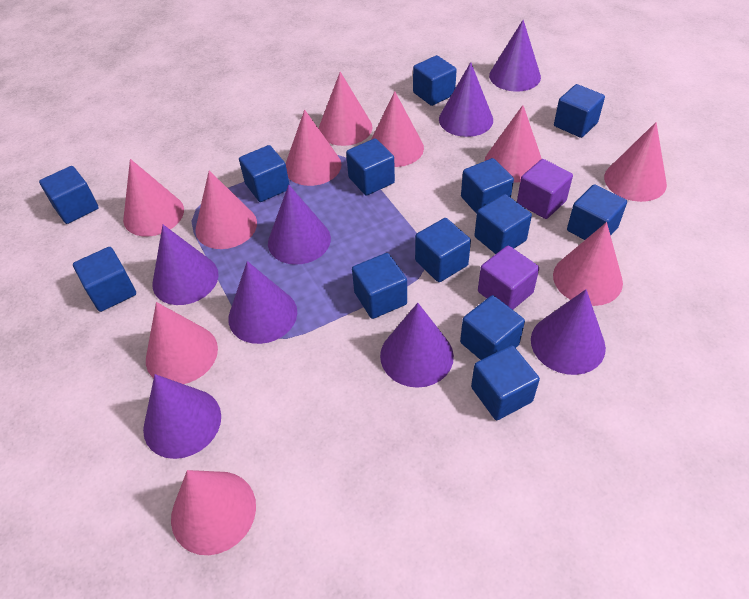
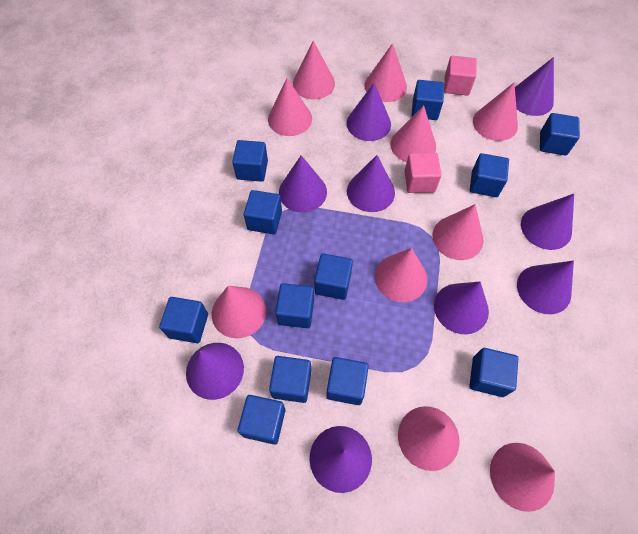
blue cube: 13 -> 12
pink cube: 0 -> 2
purple cone: 8 -> 9
purple cube: 2 -> 0

